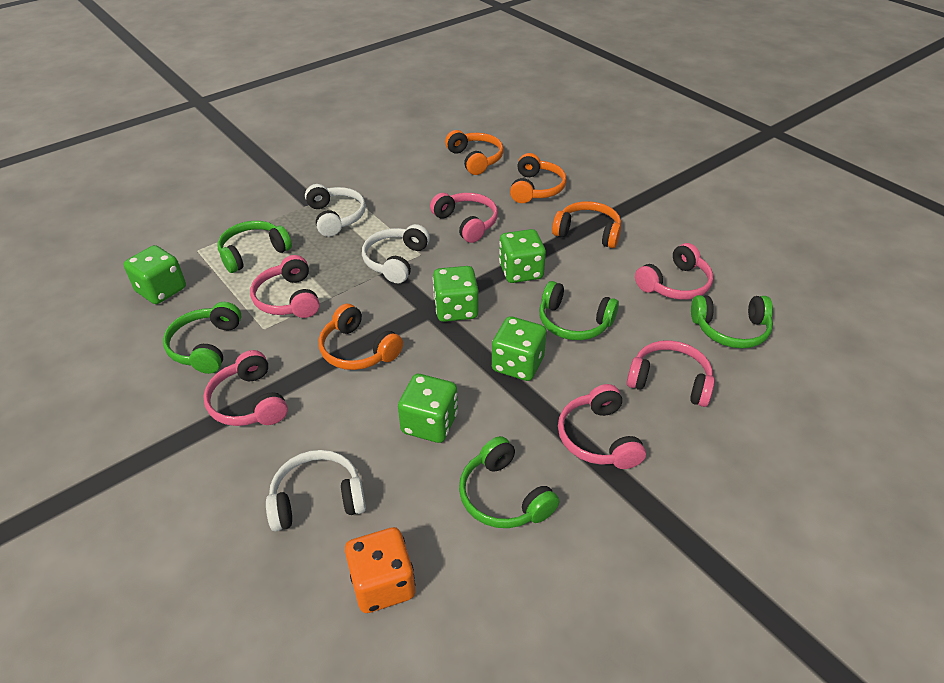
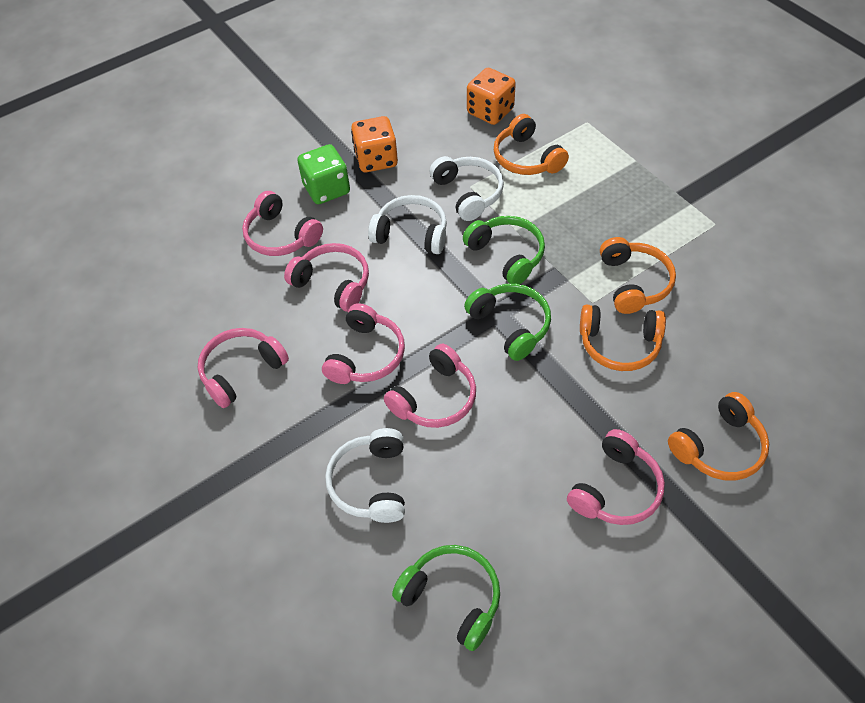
green dice: 5 -> 1
green headphones: 5 -> 3
orange dice: 1 -> 2

